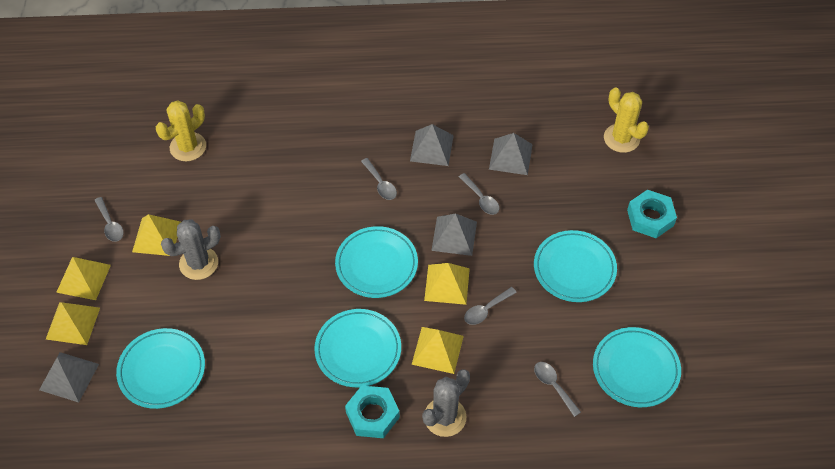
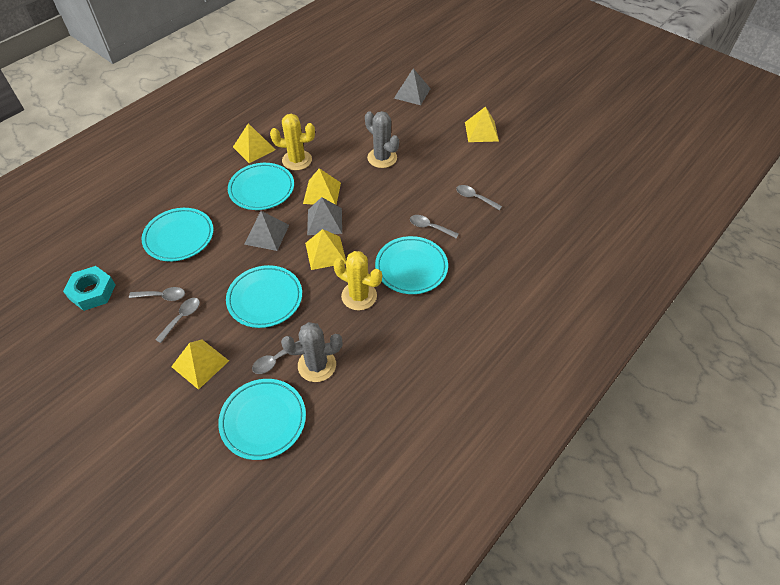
grey pyramid: 4 -> 3
turquoise nut: 2 -> 1

